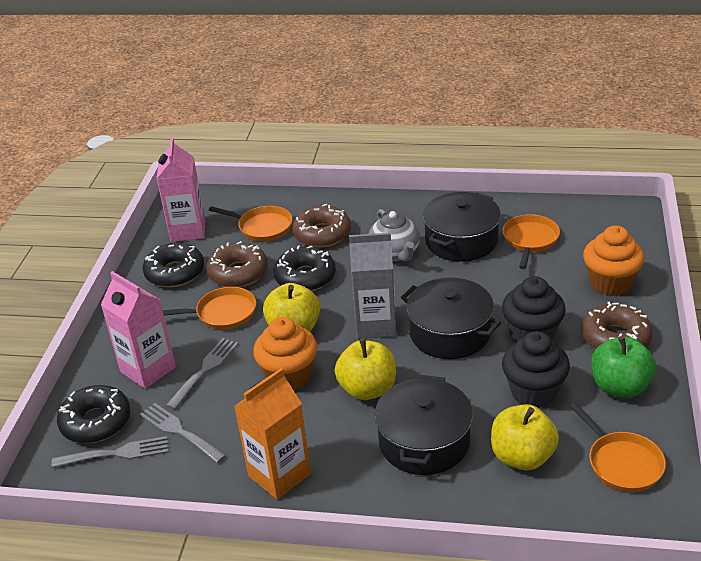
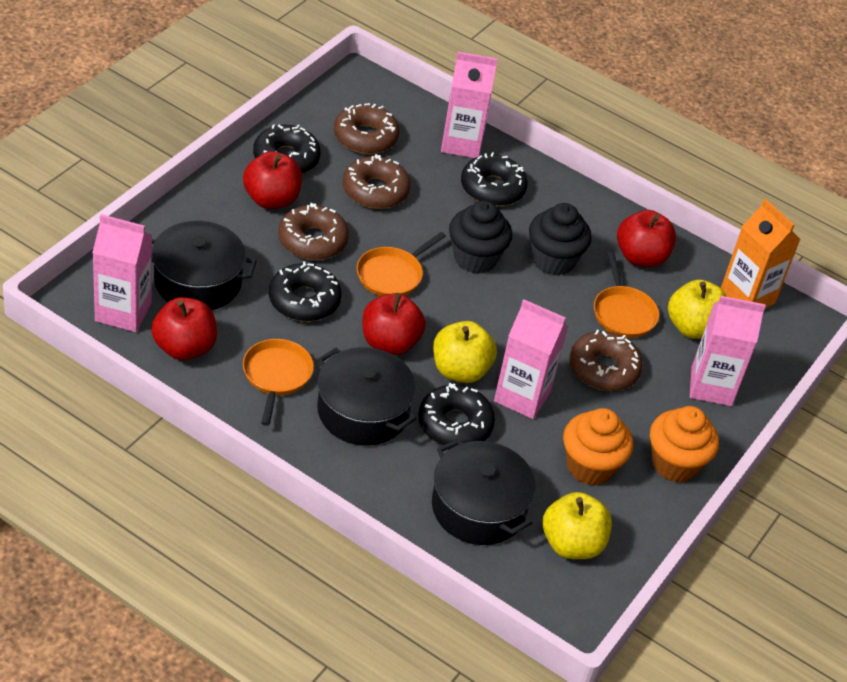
black donut: 3 -> 4
brown donut: 3 -> 4
green apple: 1 -> 0
grey carton: 1 -> 0
grey fork: 3 -> 0
grey teapot: 1 -> 0
orange pan: 4 -> 3
pink carton: 2 -> 4
red apple: 0 -> 4

